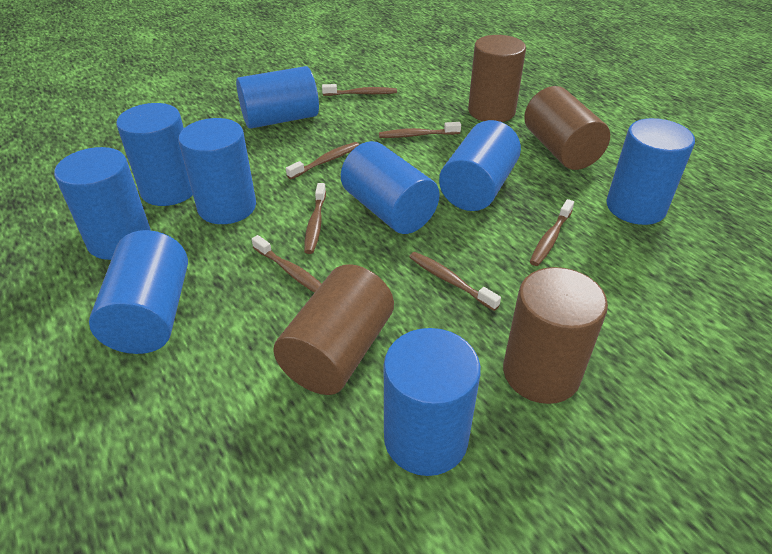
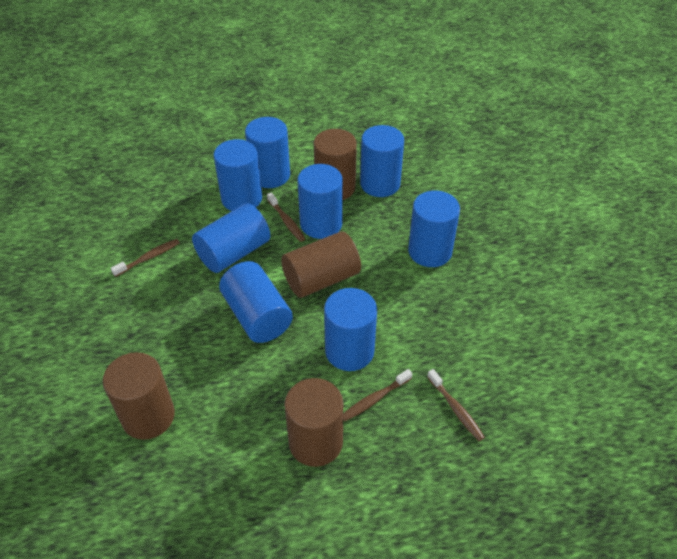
blue cylinder: 9 -> 8
brown toothbrush: 7 -> 4

